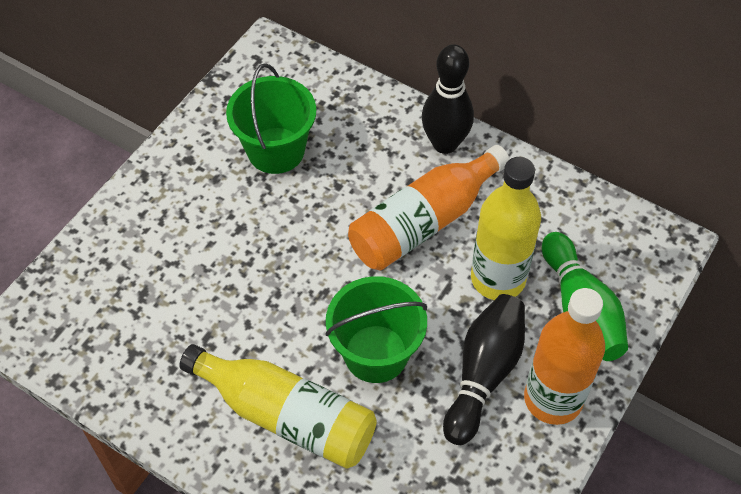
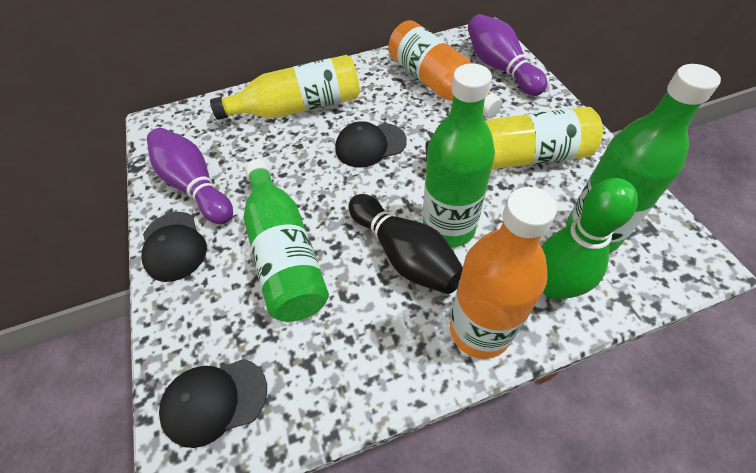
black bowling pin: 2 -> 1
black cap: 0 -> 3
green bottle: 0 -> 3
green bucket: 2 -> 0
purple bowling pin: 0 -> 2

